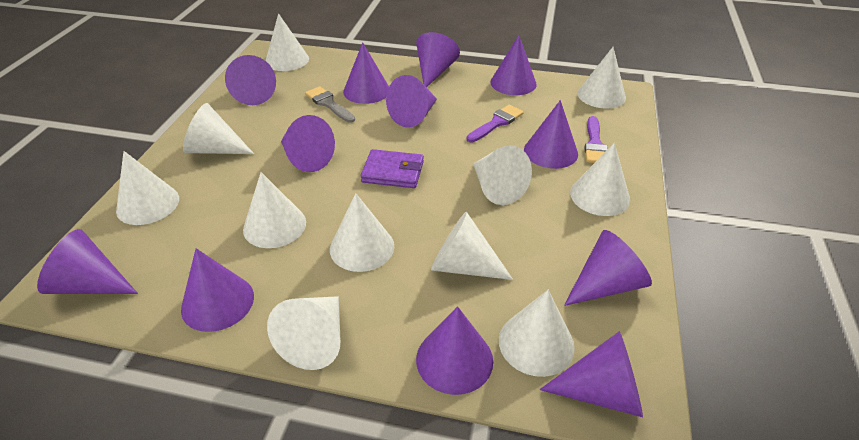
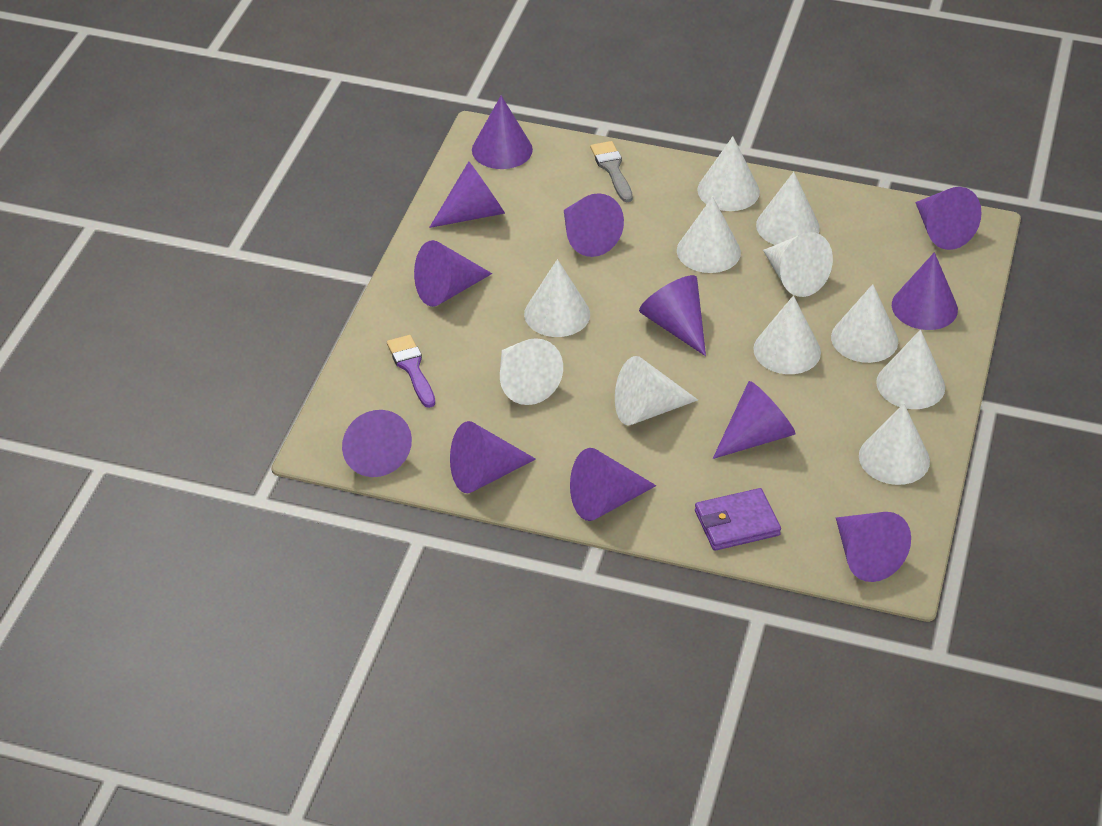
purple brush: 2 -> 1

